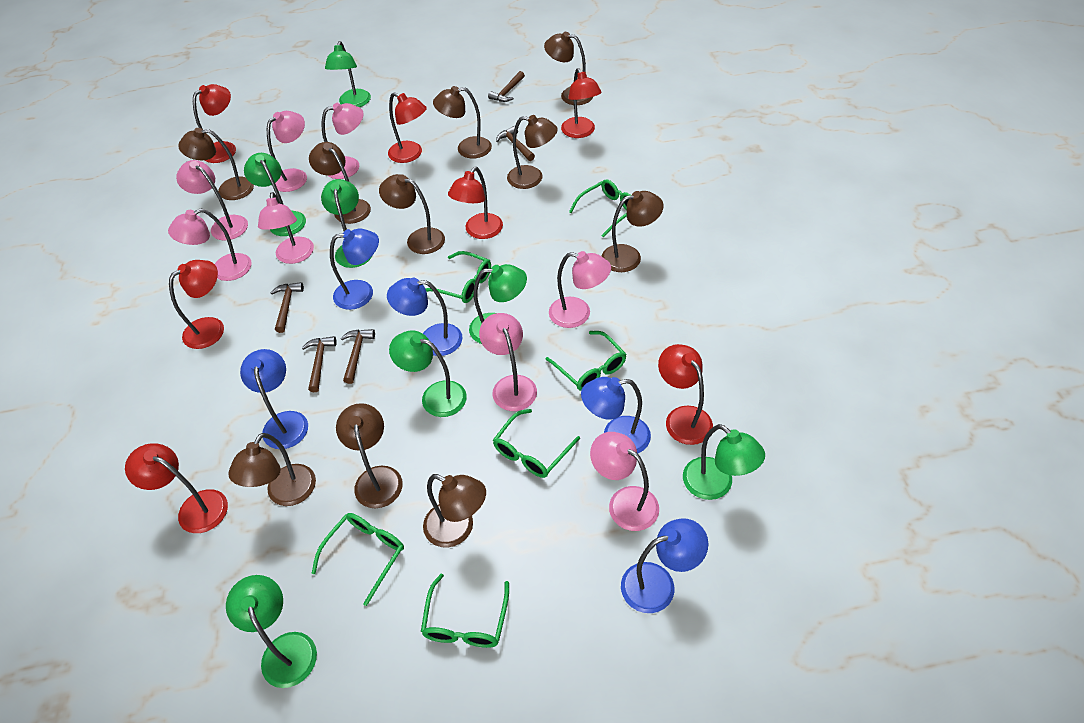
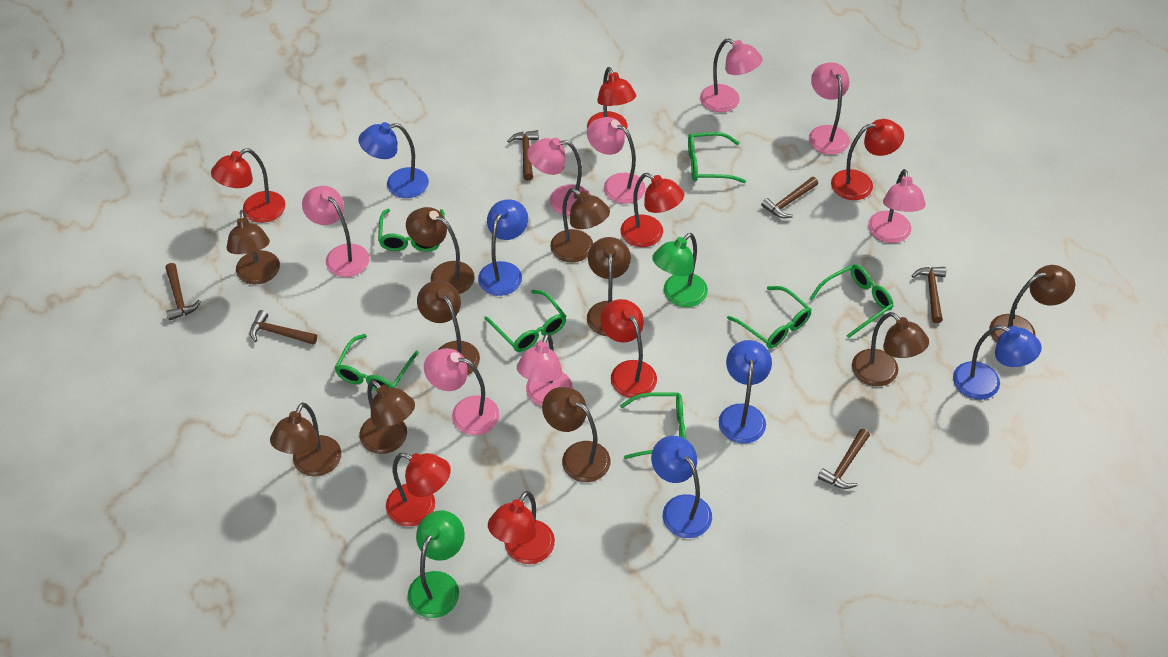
brown hammer: 5 -> 6
green glasses: 6 -> 7
green lamp: 7 -> 2

